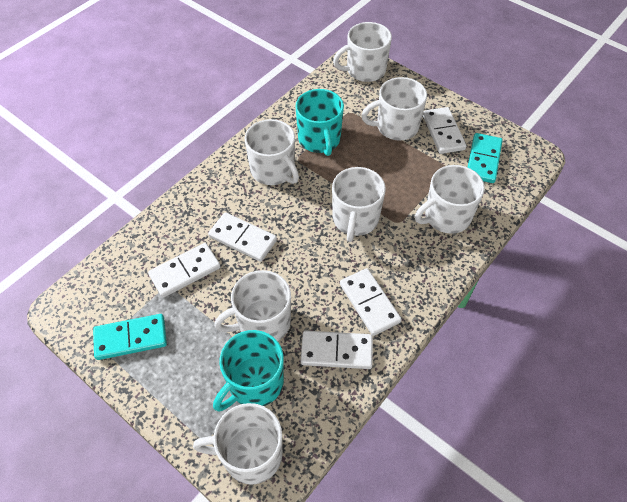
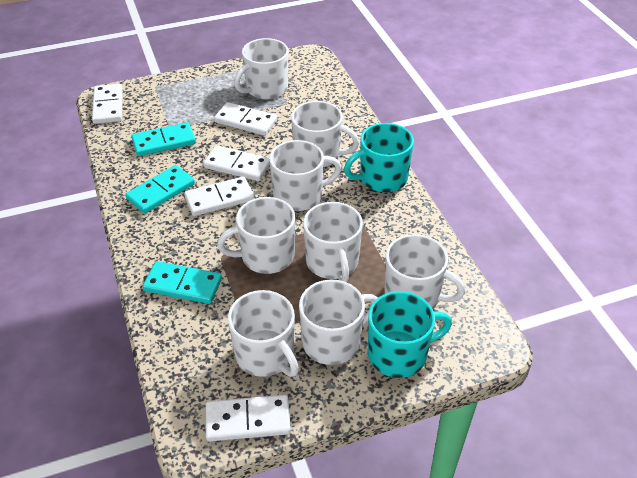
turquoise domino: 2 -> 3
white mug: 7 -> 8

